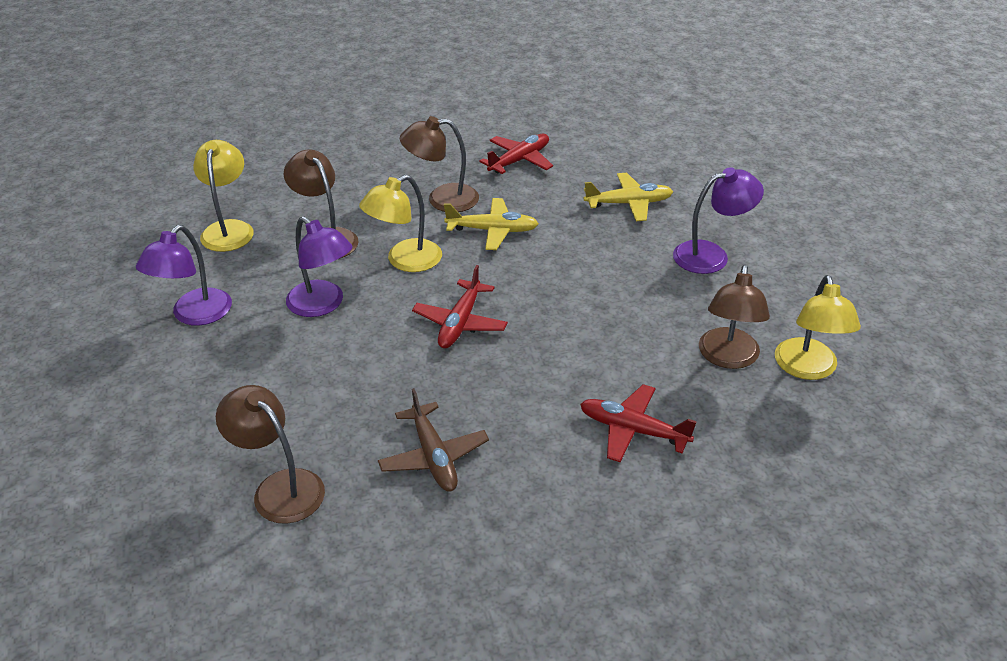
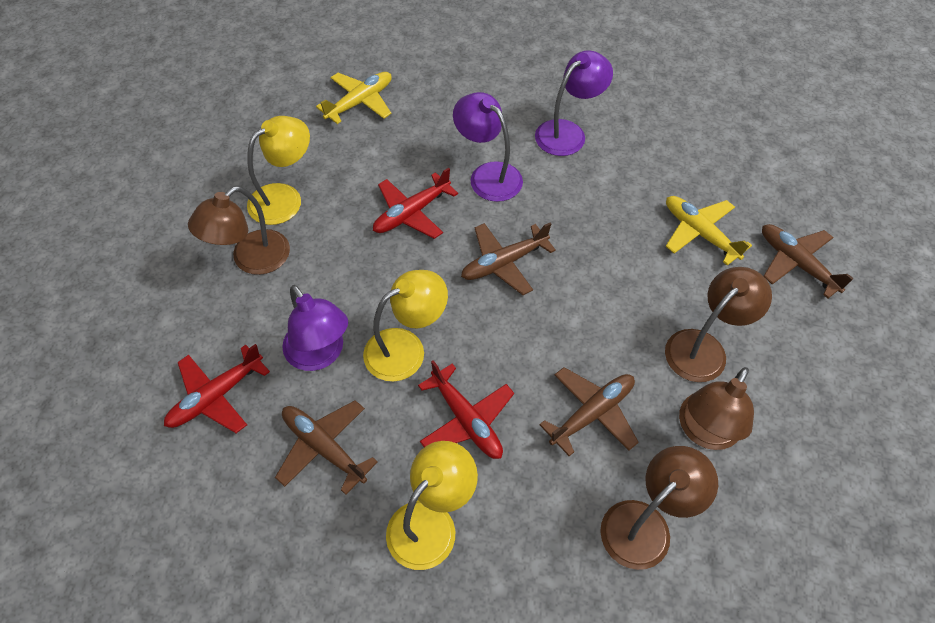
brown plane: 1 -> 4

